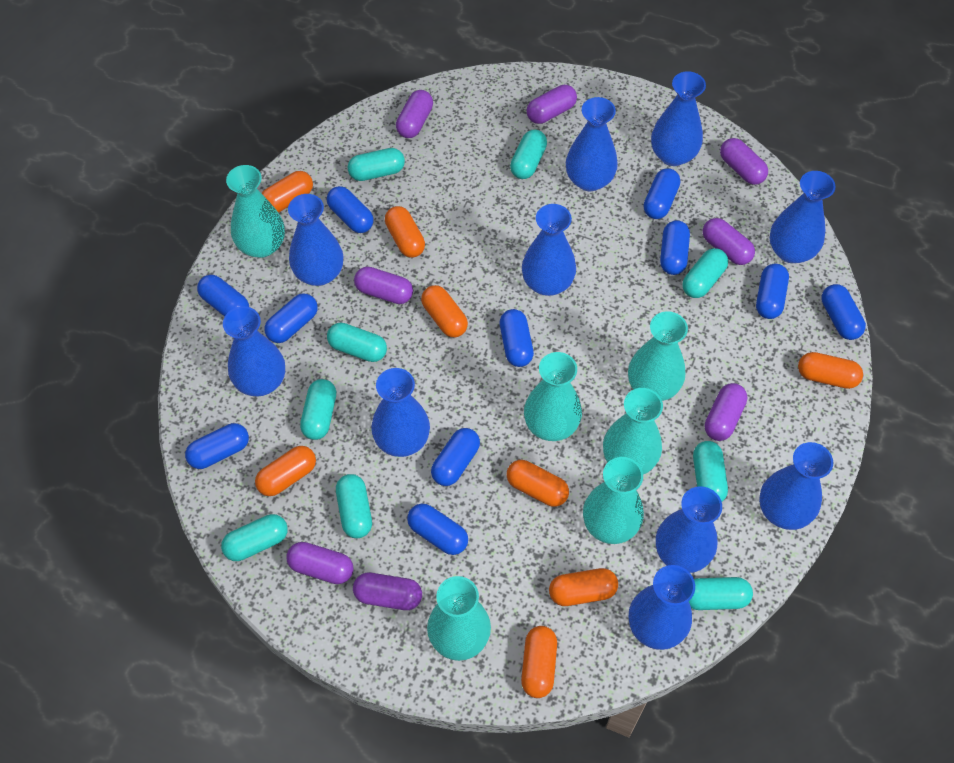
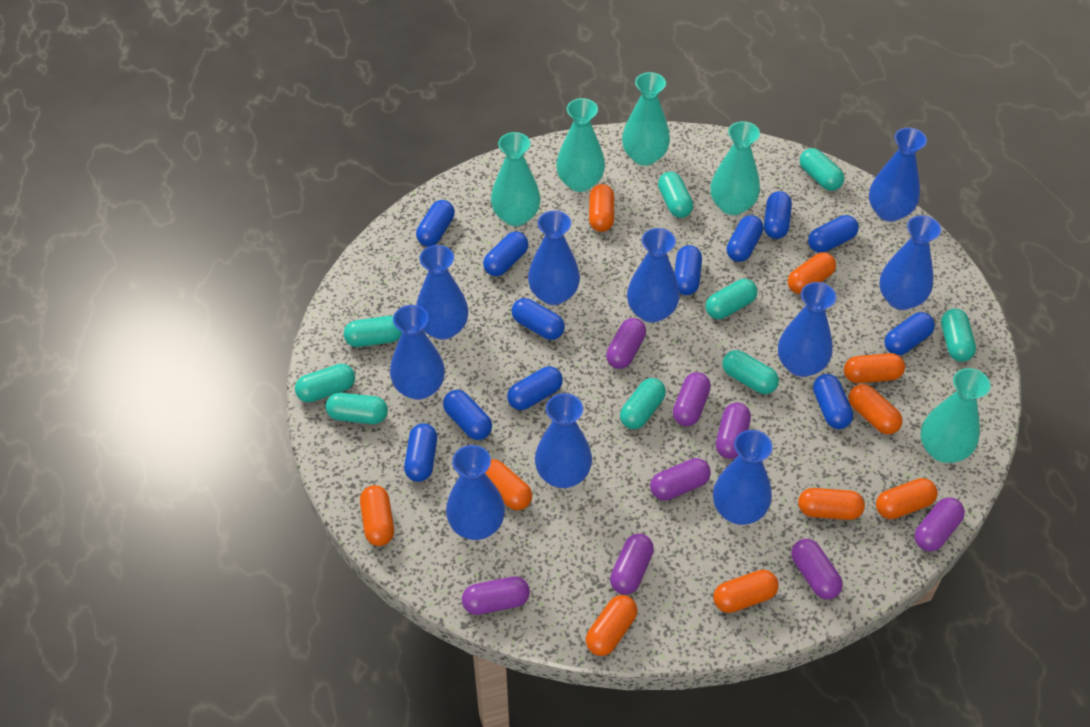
blue capsule: 11 -> 12
orange capsule: 8 -> 10
turquoise vase: 6 -> 5

